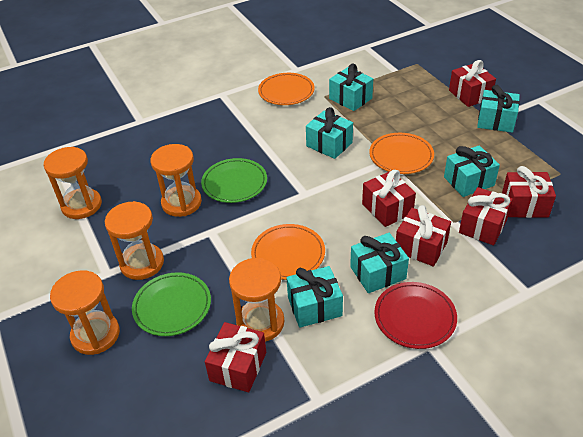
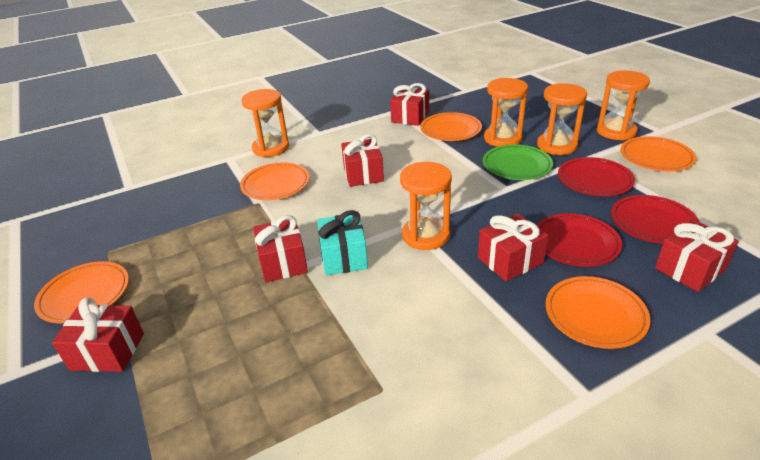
green plate: 2 -> 1
orange plate: 3 -> 5
red plate: 1 -> 3
turquoise gift: 6 -> 1

